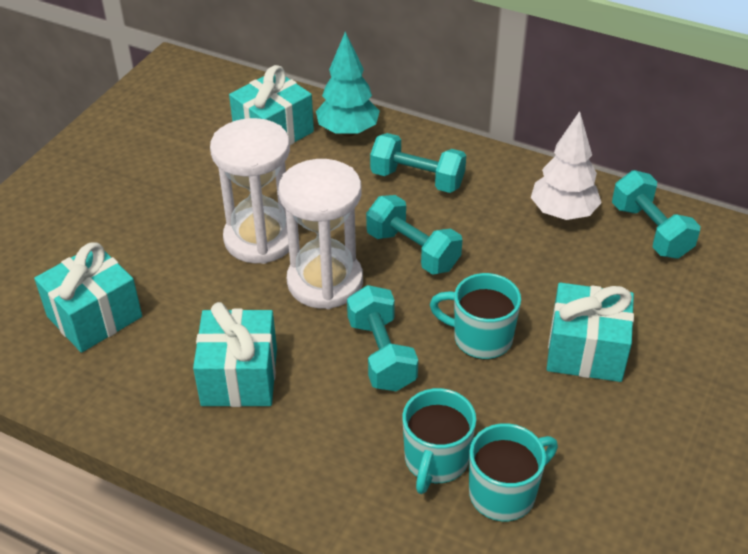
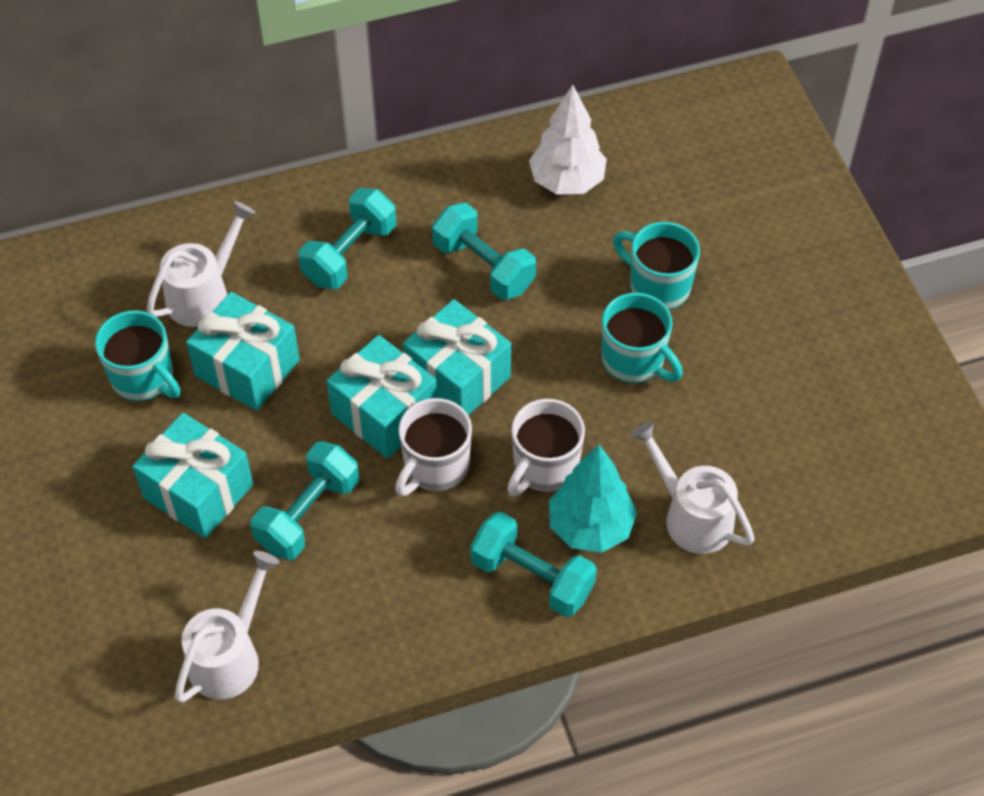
white hourglass: 2 -> 0
white mug: 0 -> 2
white watering can: 0 -> 3

